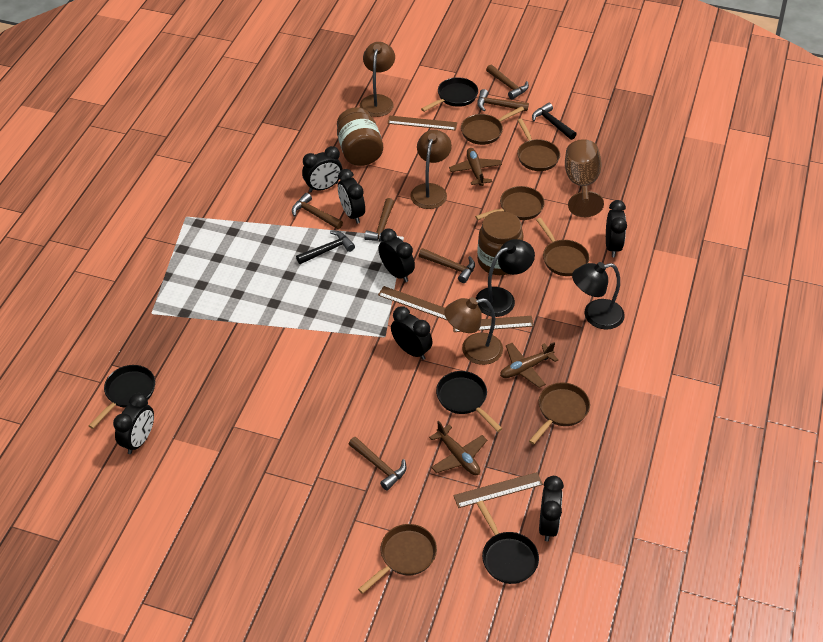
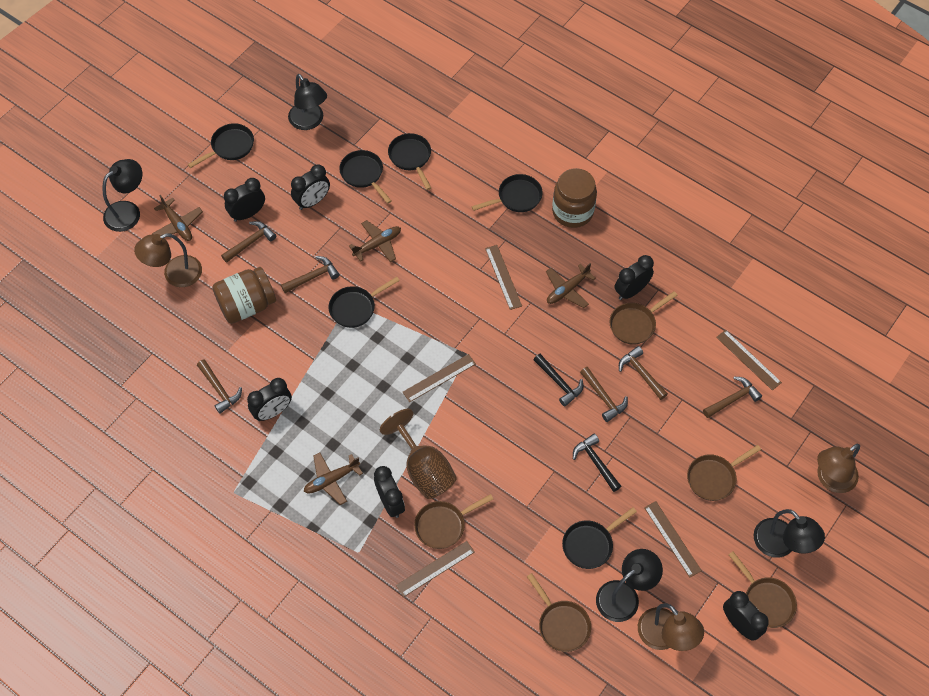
black clock: 7 -> 6
black lamp: 2 -> 4
black pan: 4 -> 6
brown pan: 6 -> 5
brown plane: 3 -> 4
brown ruler: 4 -> 5

